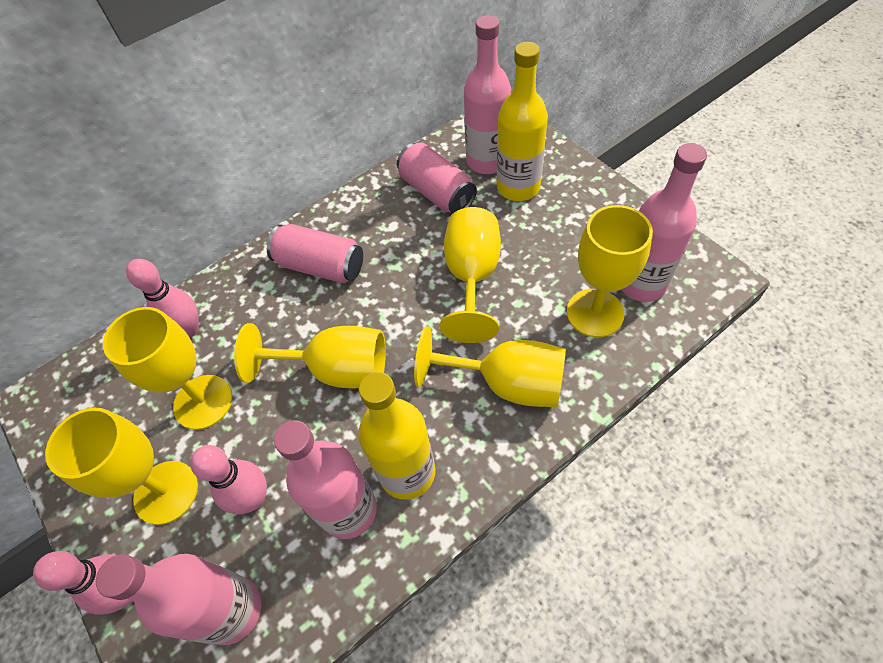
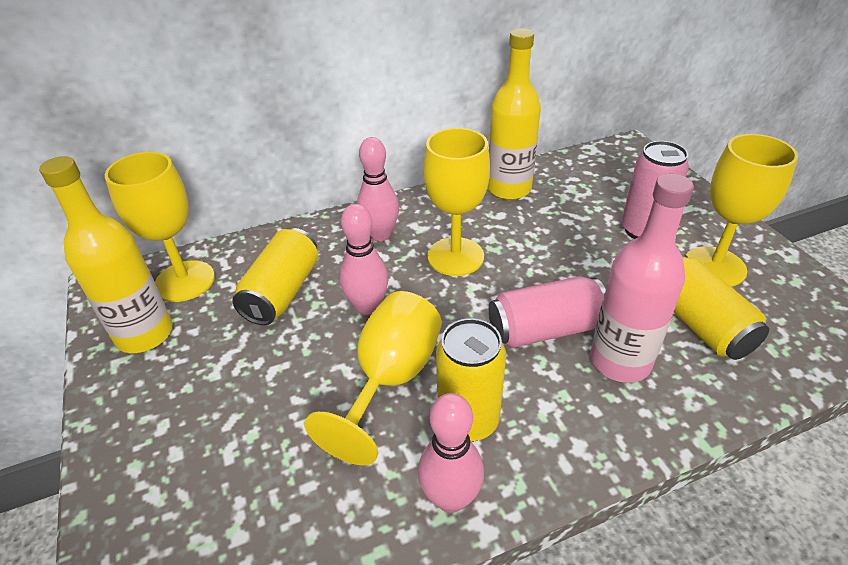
pink bottle: 4 -> 1
yellow can: 0 -> 3
yellow goblet: 6 -> 4

